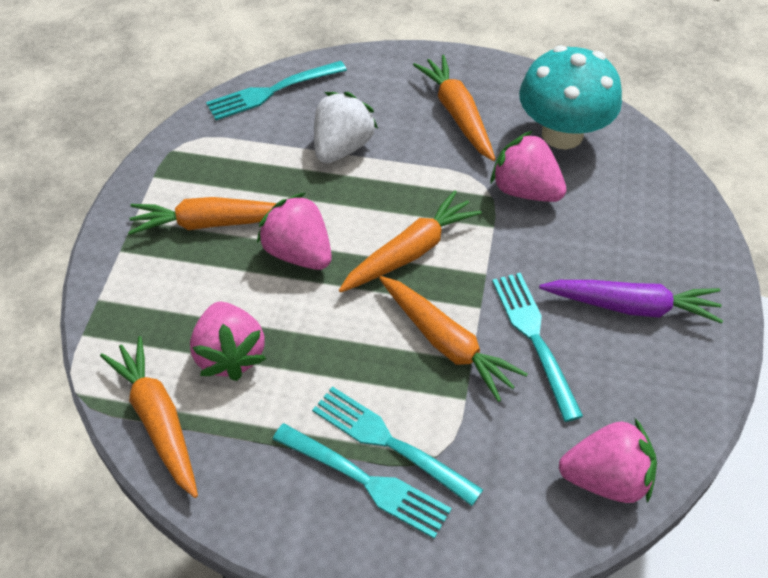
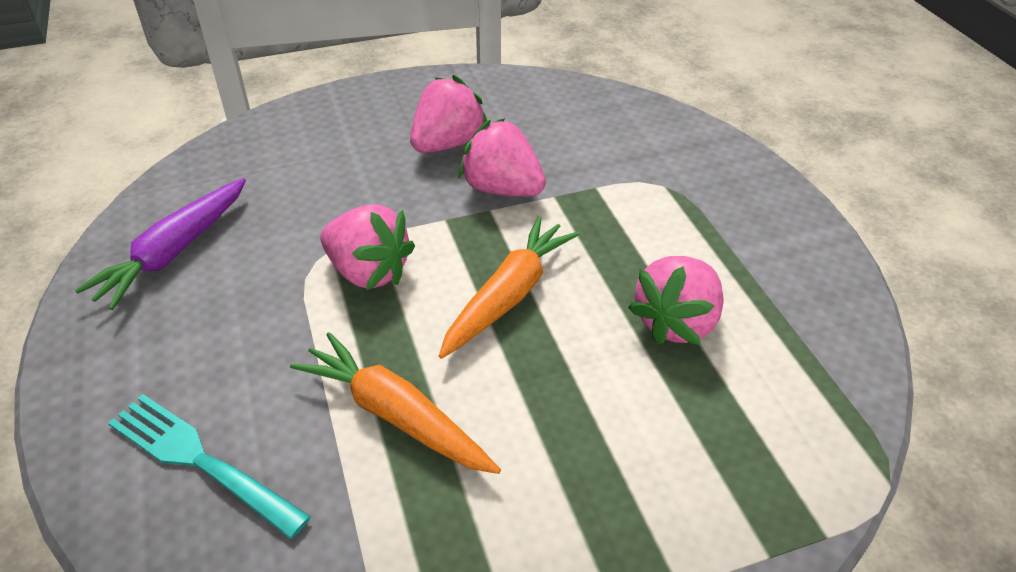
orange carrot: 5 -> 2
turquoise fork: 4 -> 1
turquoise mushroom: 1 -> 0
white strawberry: 1 -> 0

